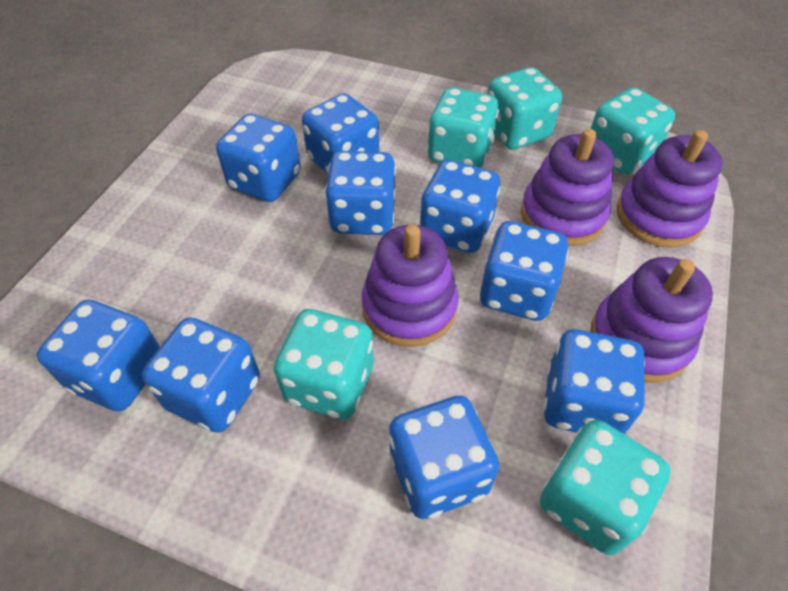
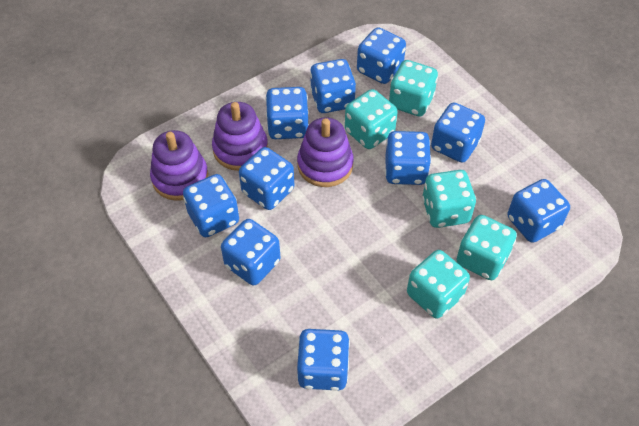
blue dice: 9 -> 10
purple stacking toy: 4 -> 3

